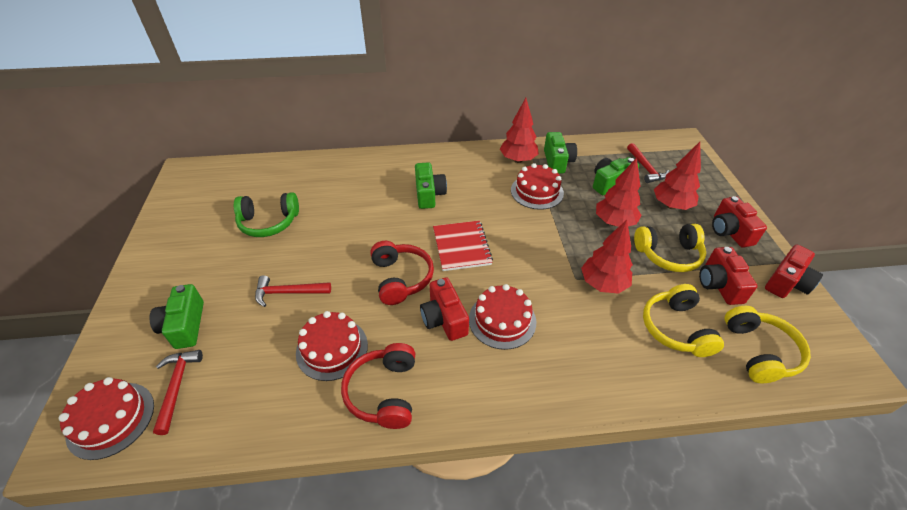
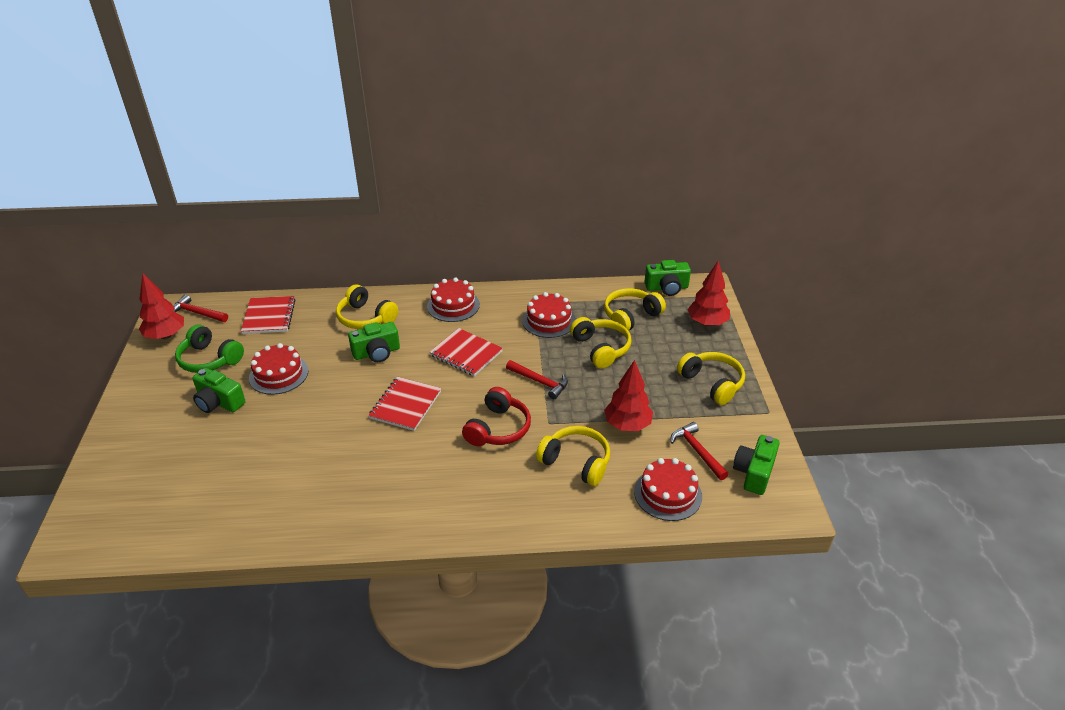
red camera: 4 -> 0
red headphones: 2 -> 1
red notebook: 1 -> 3
red tree: 4 -> 3
yellow headphones: 3 -> 5

